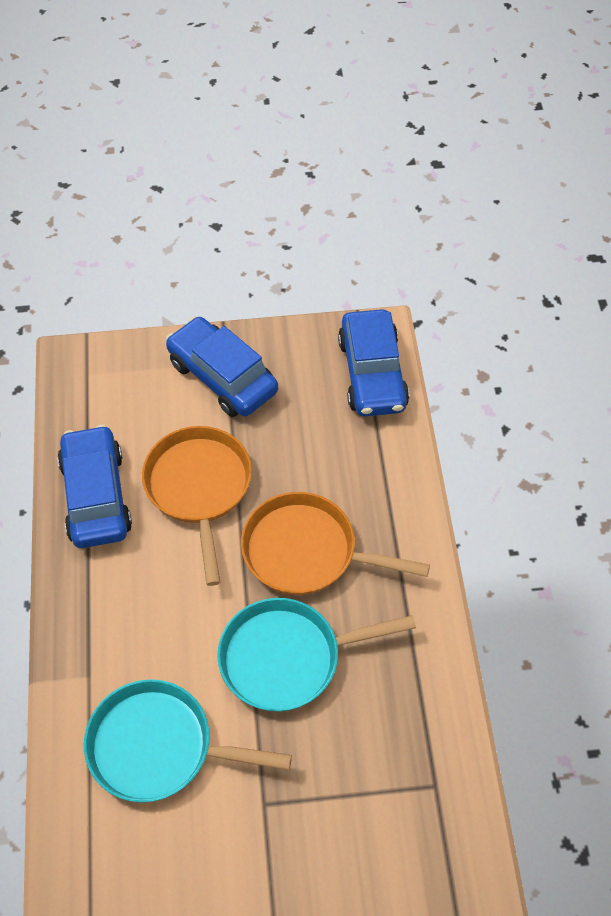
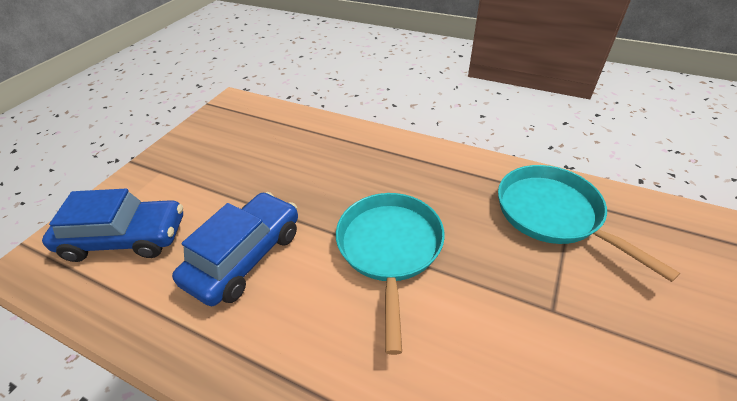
blue car: 3 -> 2
orange pan: 2 -> 0

